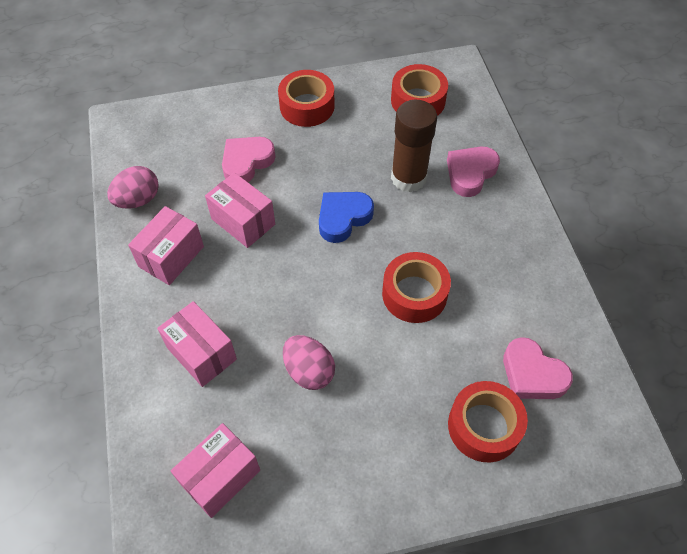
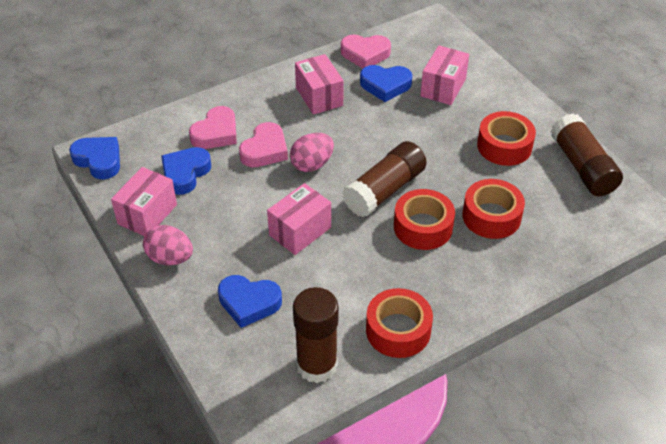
blue heart: 1 -> 4
brown glue stick: 1 -> 3

